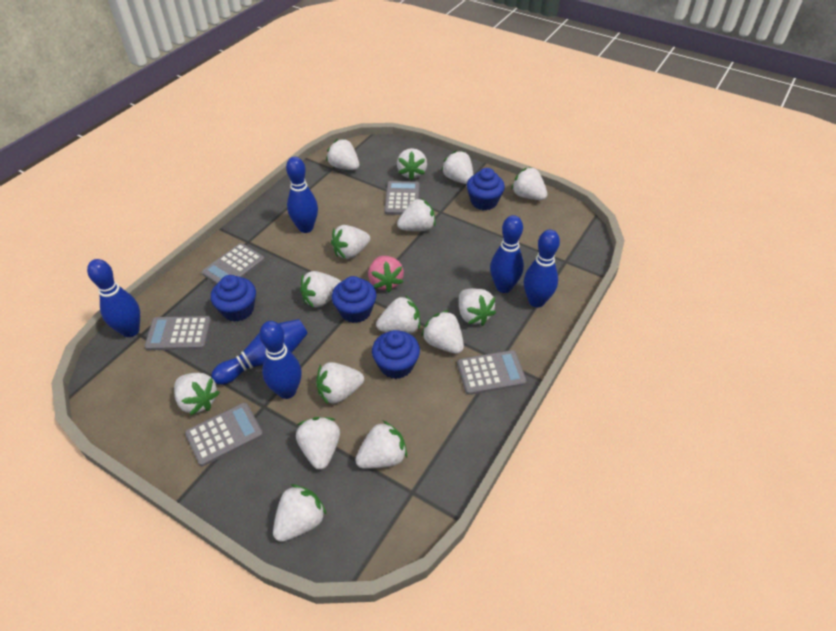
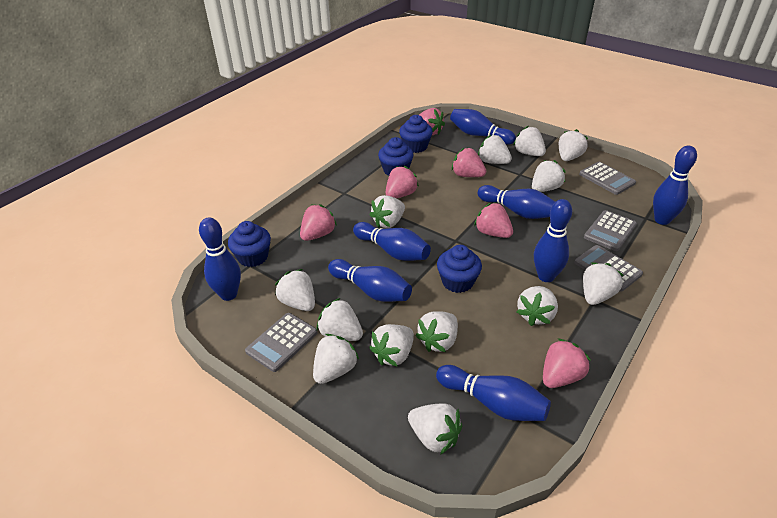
blue bowling pin: 6 -> 8
grey calculator: 5 -> 4
pink strawberry: 1 -> 6
white strawberry: 15 -> 13

